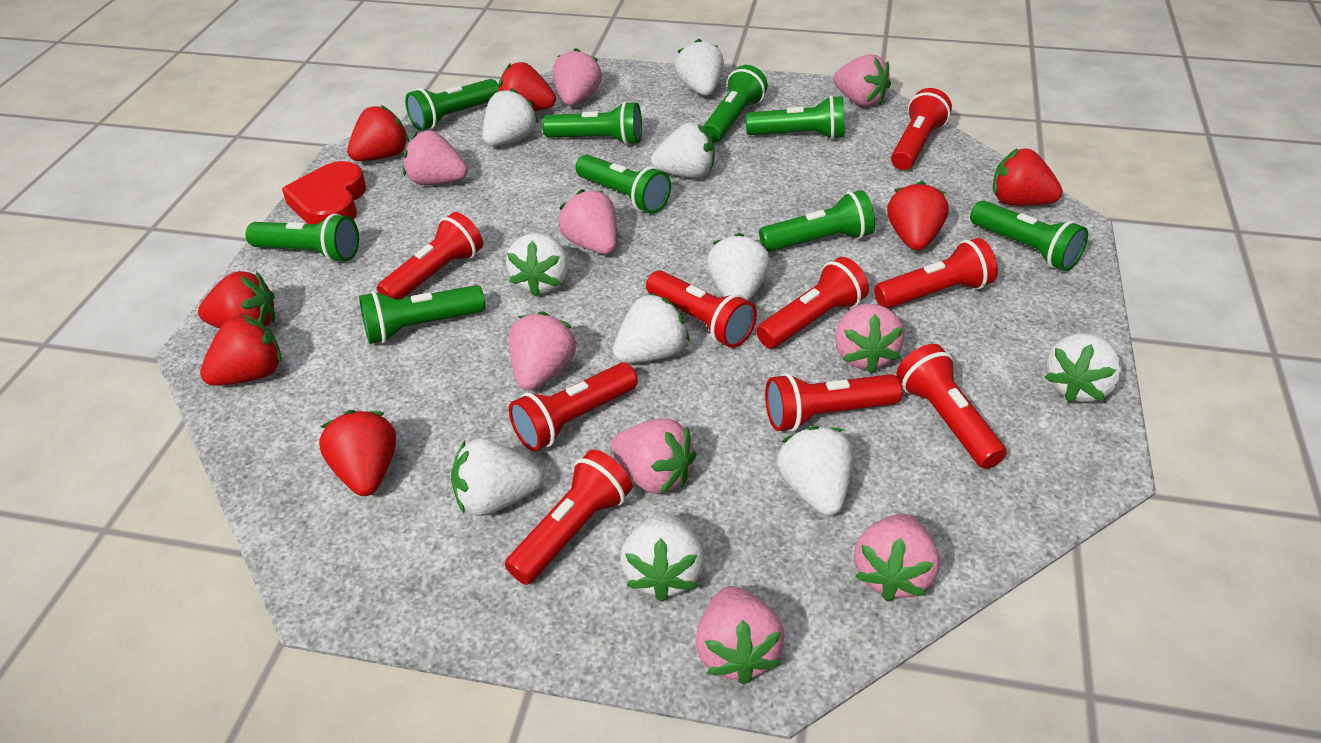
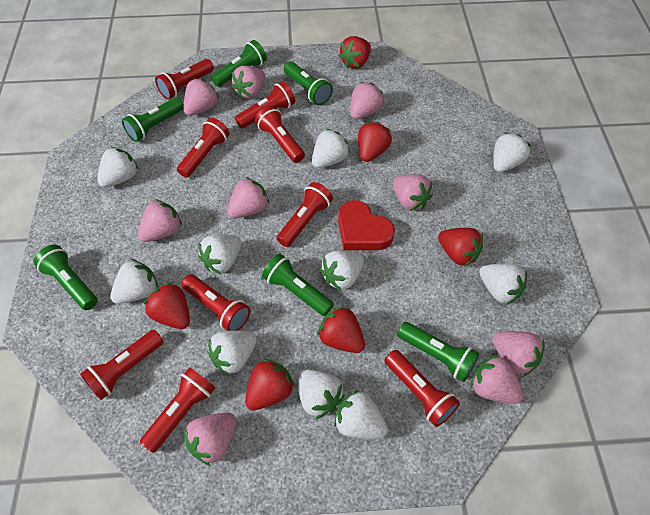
green flashlight: 9 -> 6
red strawberry: 7 -> 6

